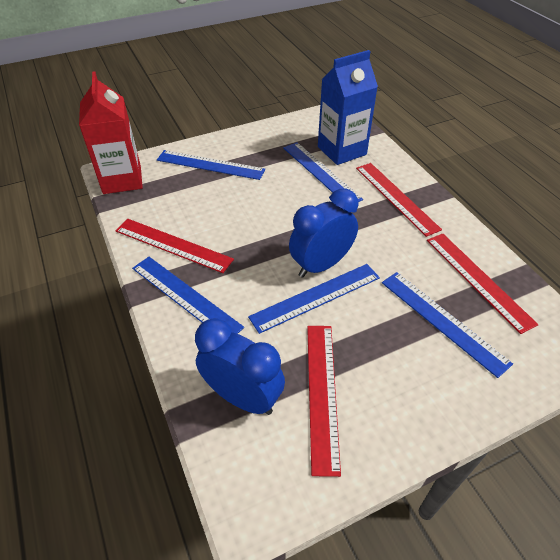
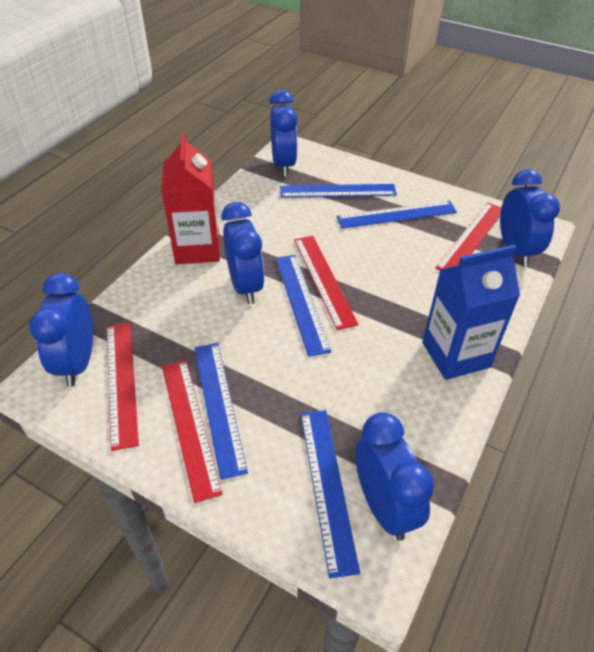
blue clock: 2 -> 5

